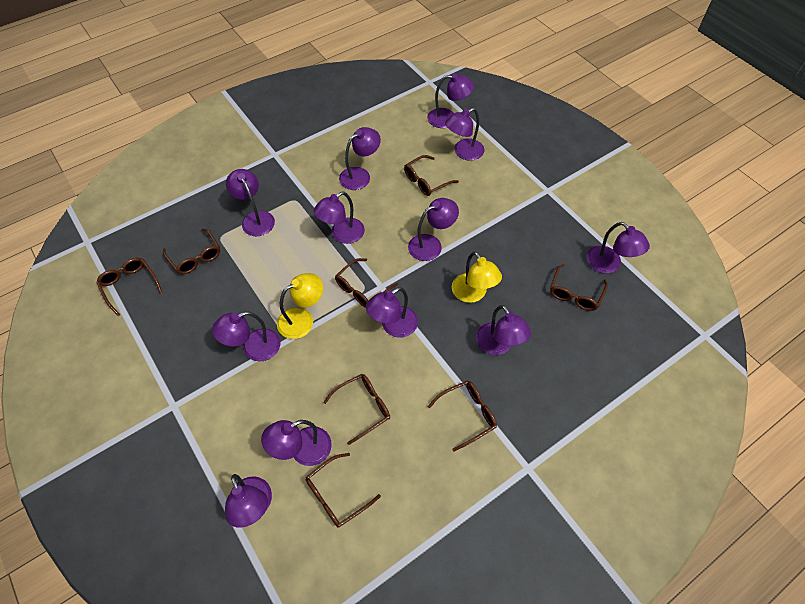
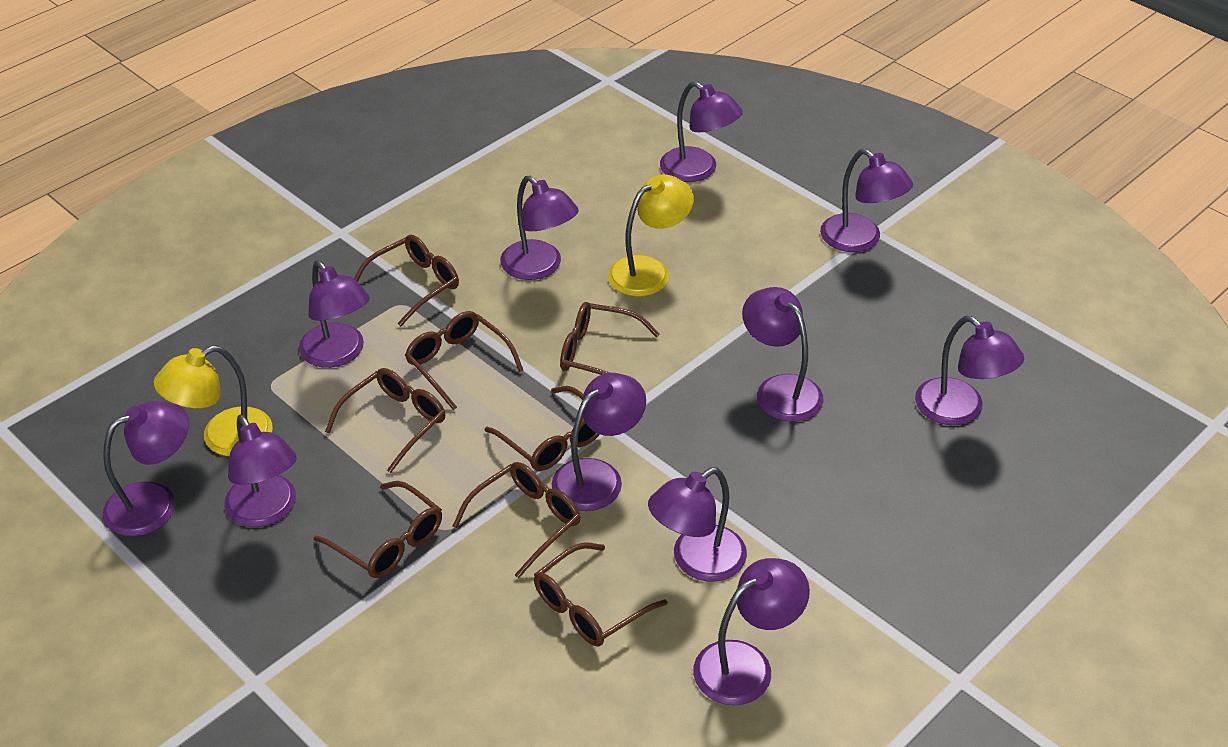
purple lamp: 12 -> 11

